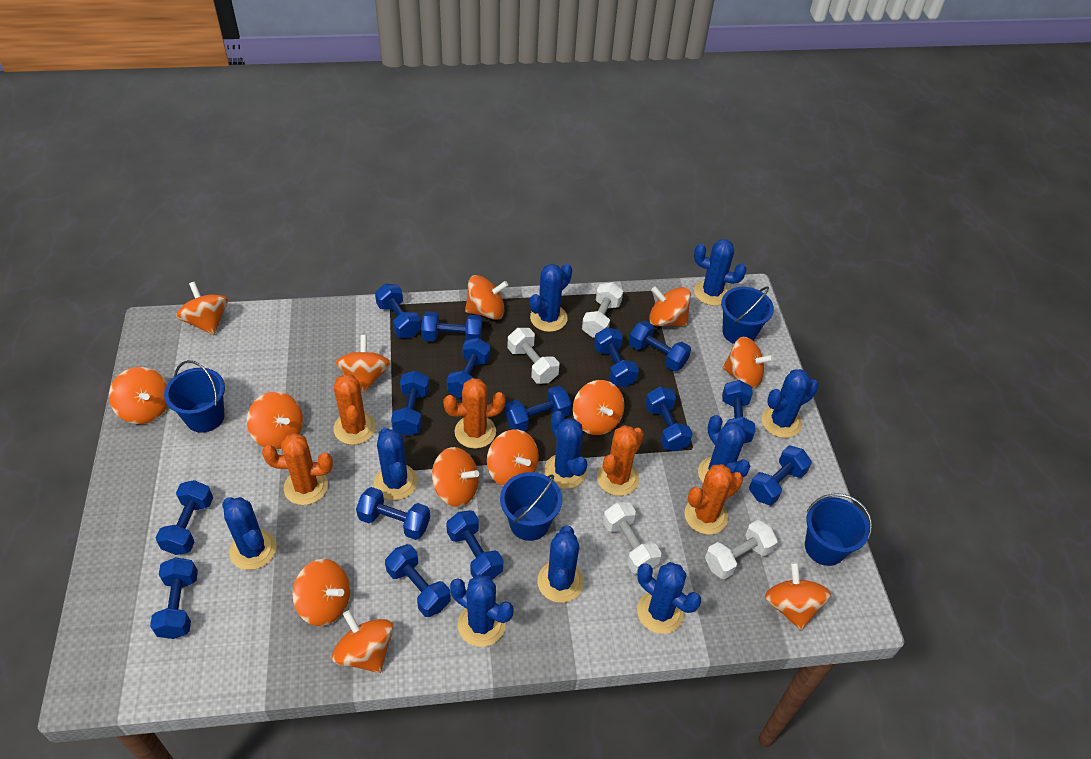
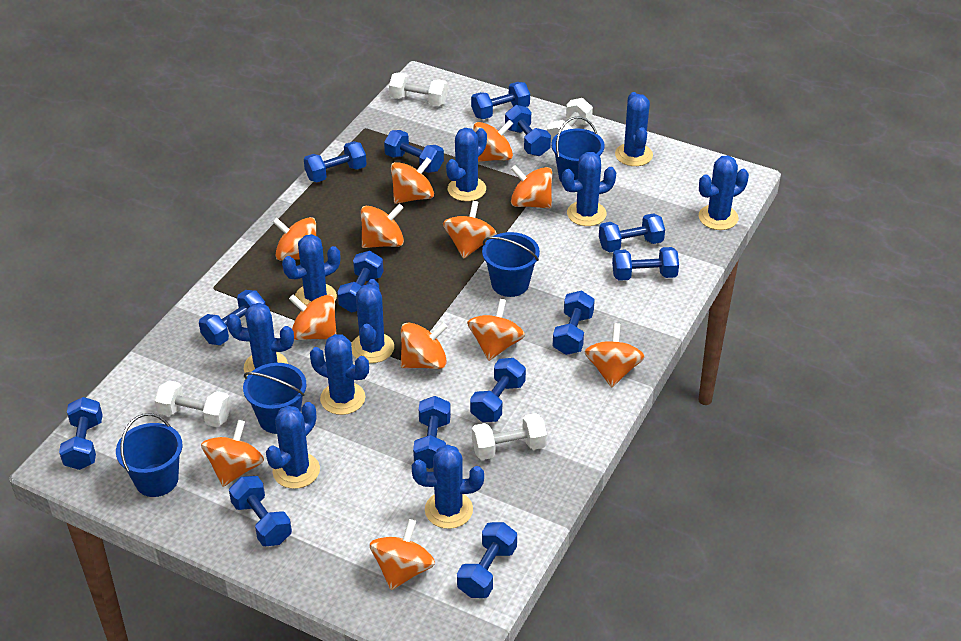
blue dumbbell: 15 -> 14
orange cactus: 5 -> 0
orange spinning top: 13 -> 12

